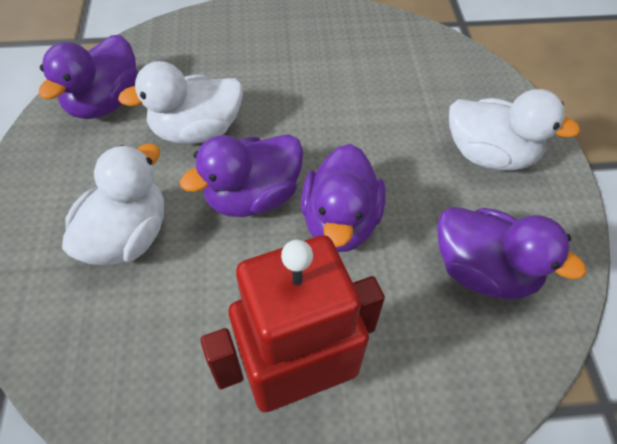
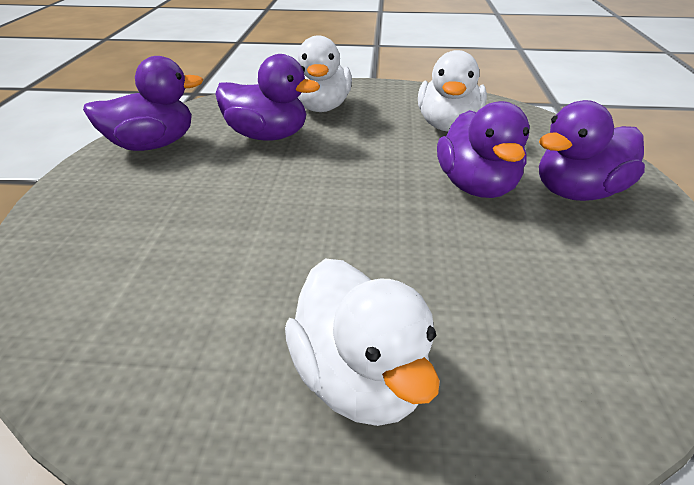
red robot: 1 -> 0

